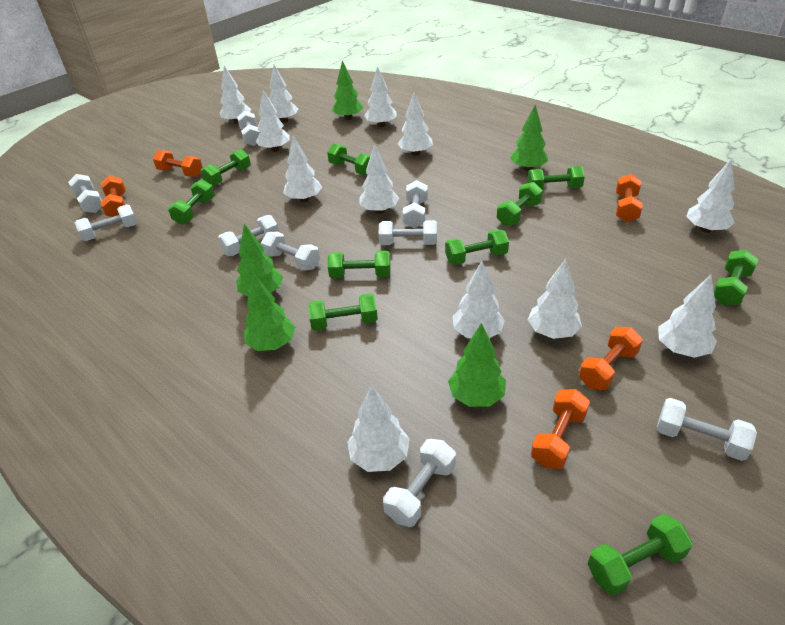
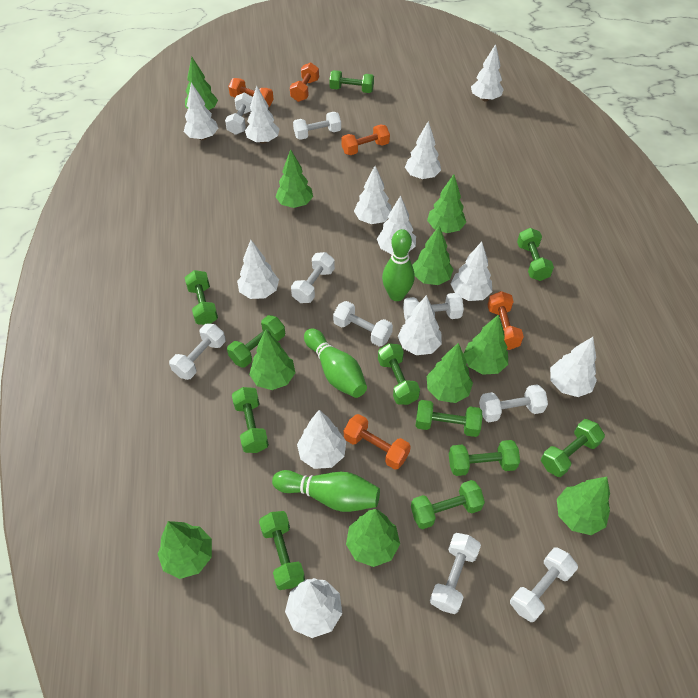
green bowling pin: 0 -> 3
green dumbbell: 10 -> 11
green tree: 5 -> 10

